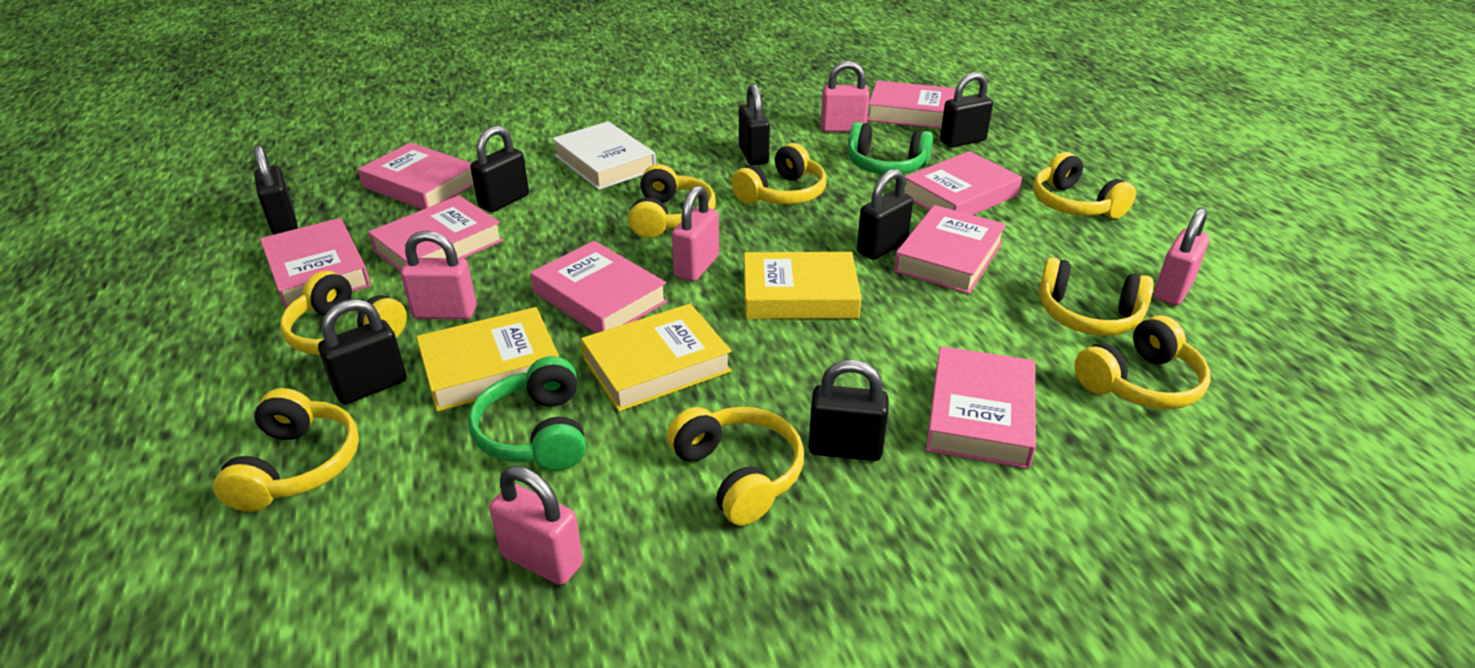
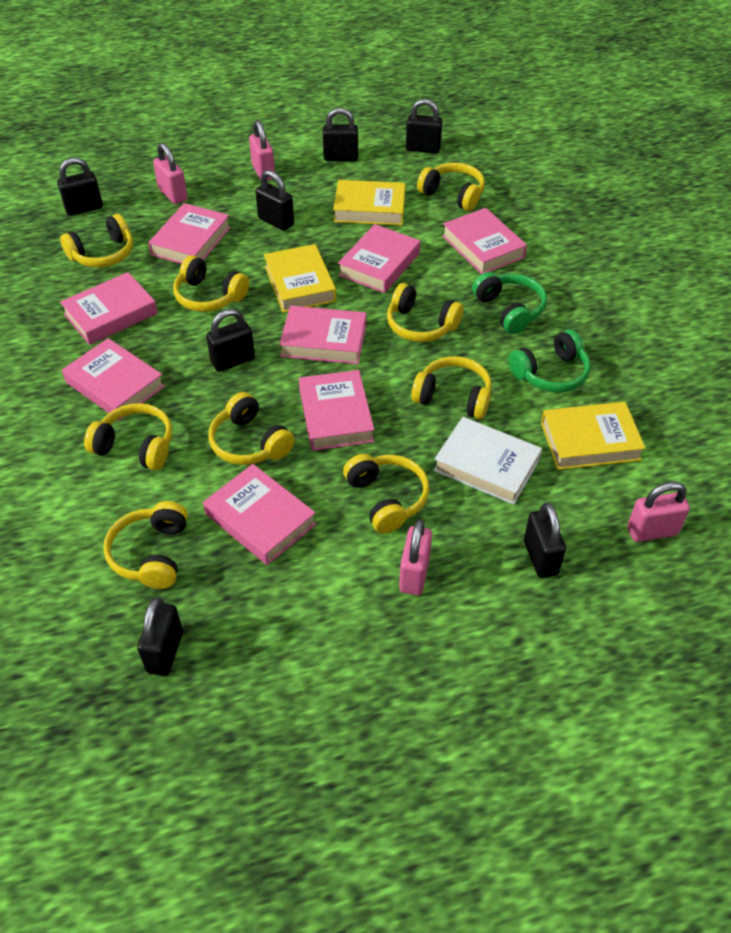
pink padlock: 5 -> 4
yellow headphones: 8 -> 9

